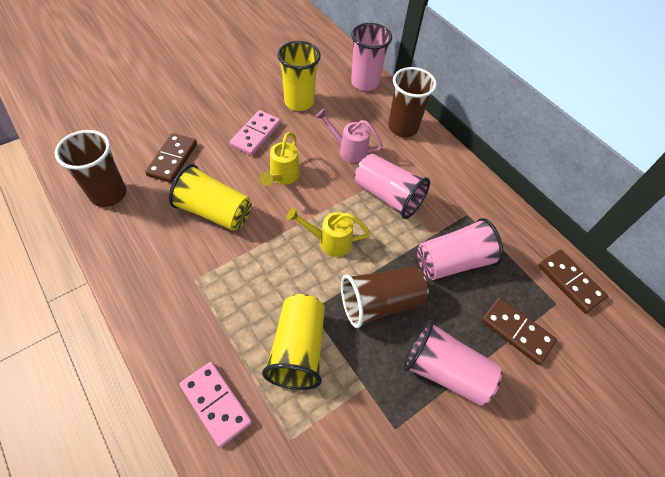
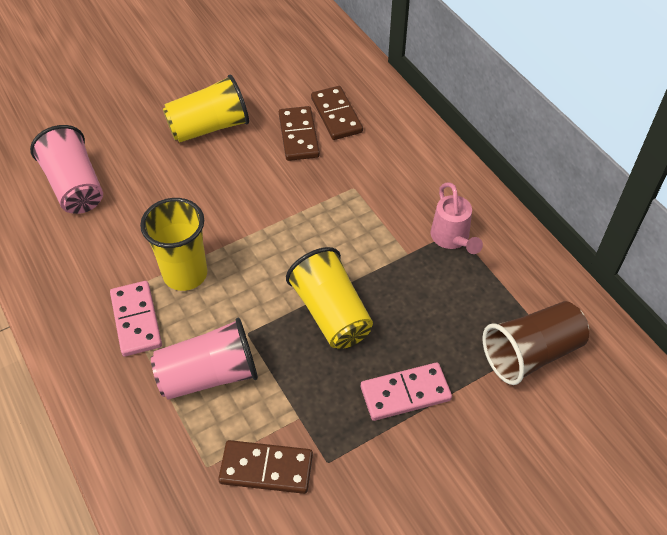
brown cup: 3 -> 1
pink cup: 4 -> 2
yellow watering can: 2 -> 0

